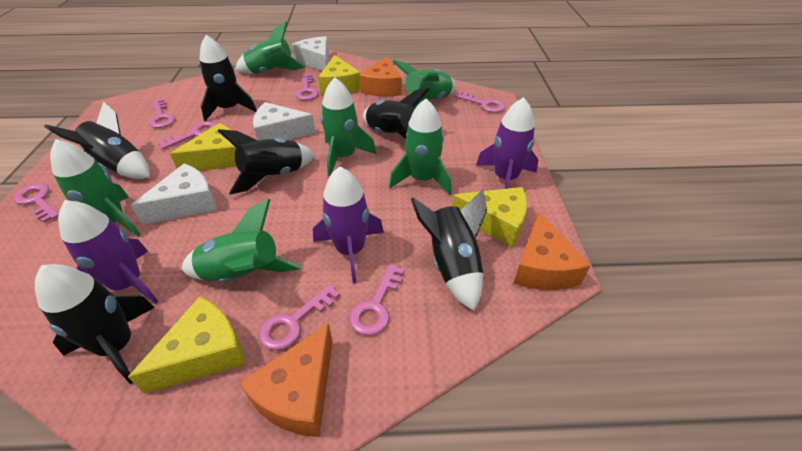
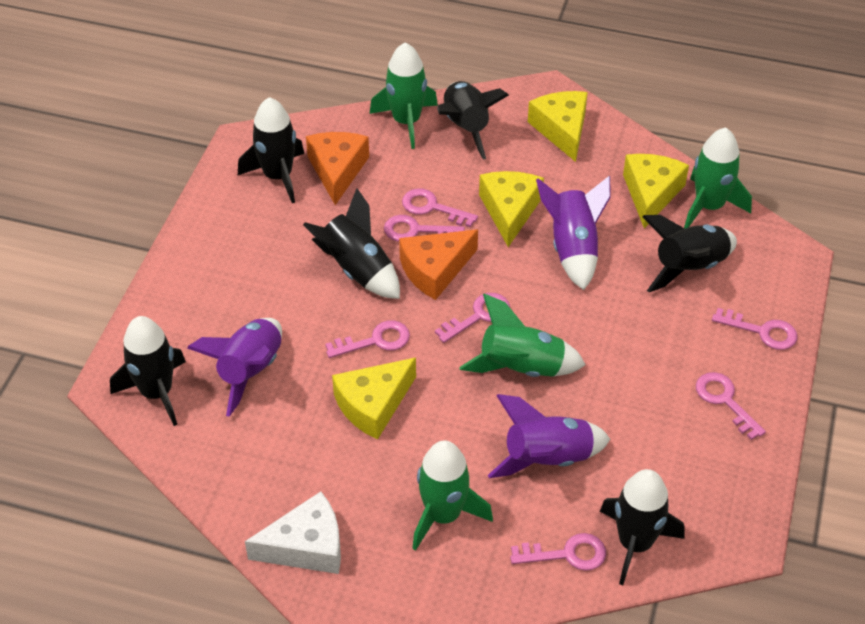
green rocket: 6 -> 4
orange cheese: 3 -> 2
white cheese: 3 -> 1

